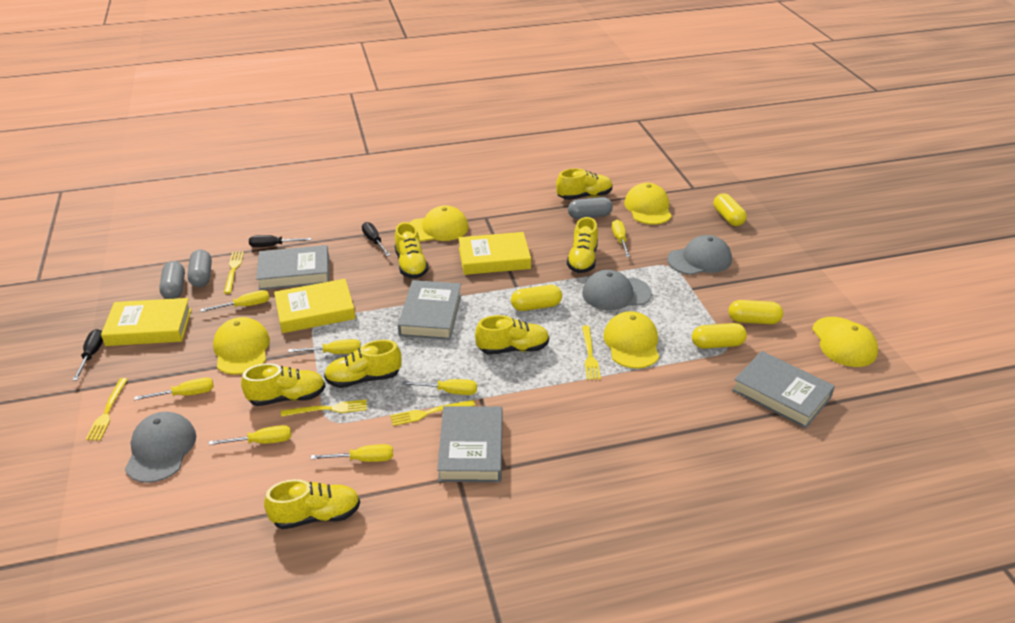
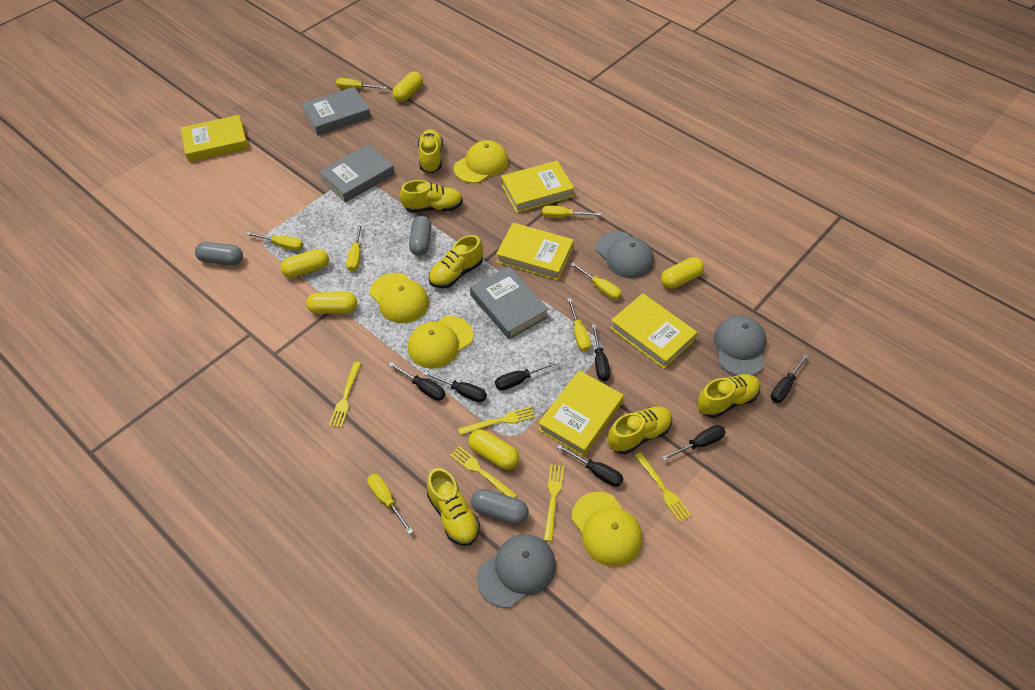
black screwdriver: 3 -> 7
grey book: 4 -> 3
yellow book: 3 -> 5
yellow cap: 5 -> 4
yellow capsule: 4 -> 5
yellow shoe: 7 -> 6

